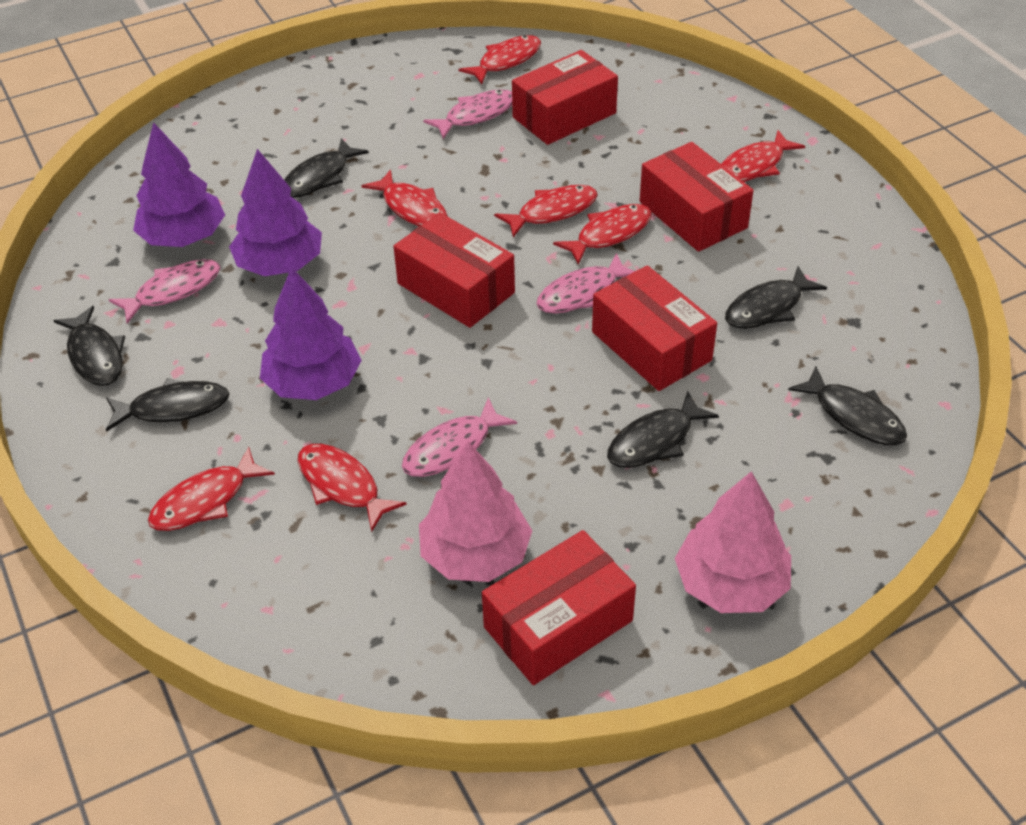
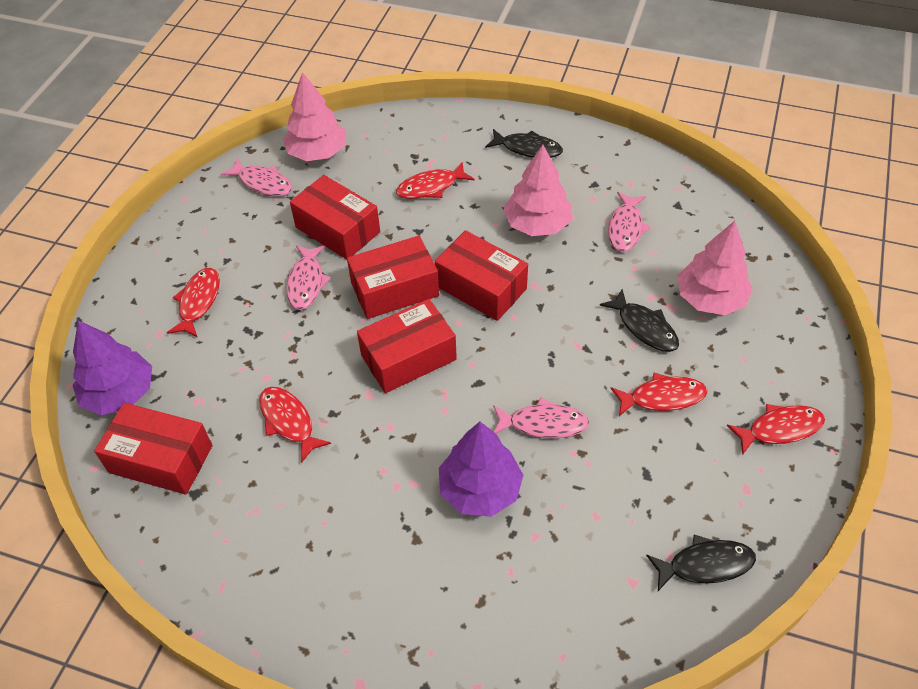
black fish: 6 -> 3
pink tree: 2 -> 3
purple tree: 3 -> 2
red fish: 7 -> 5

